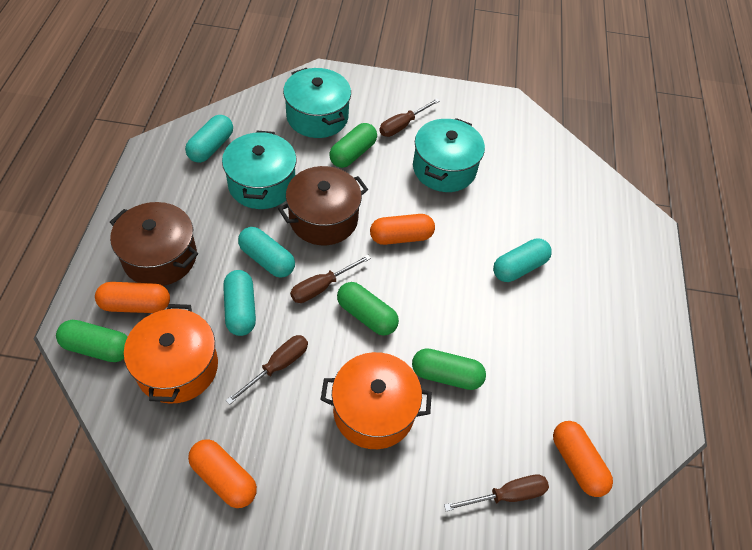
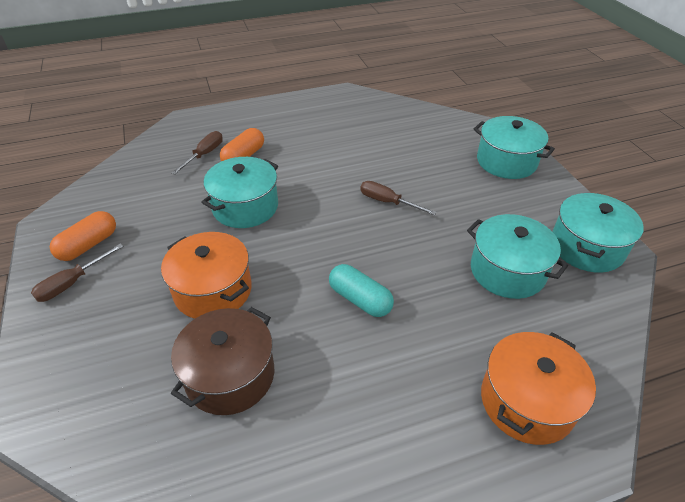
brown pot: 2 -> 1
brown screwdriver: 4 -> 3
green capsule: 4 -> 0
orange capsule: 4 -> 2
turquoise capsule: 4 -> 1
turquoise pot: 3 -> 4

